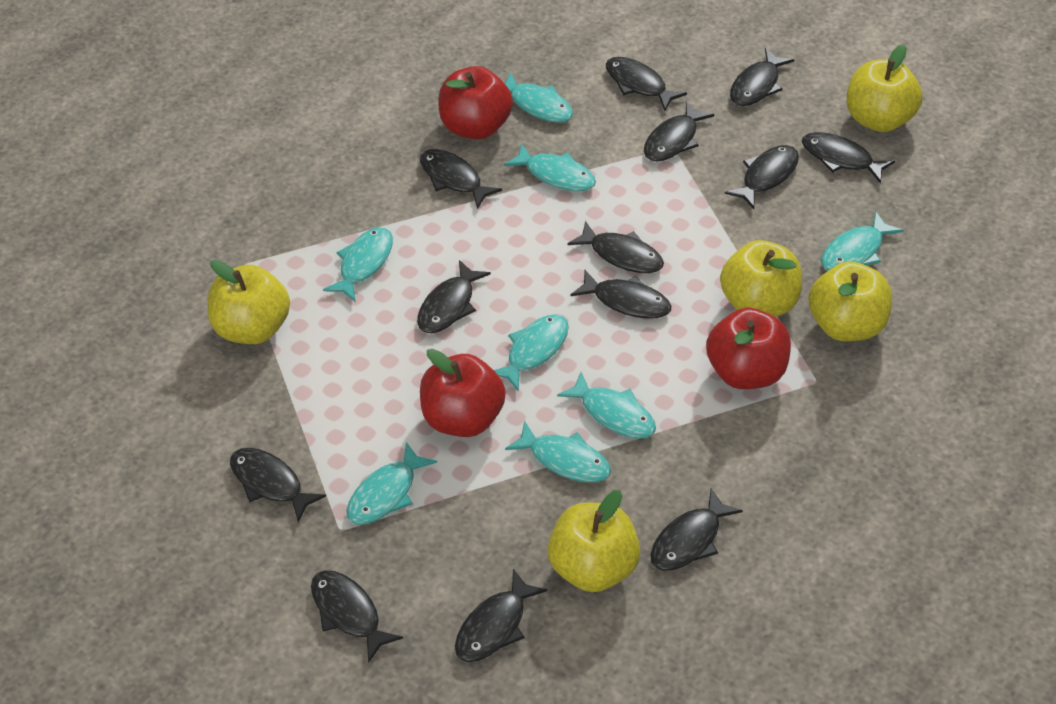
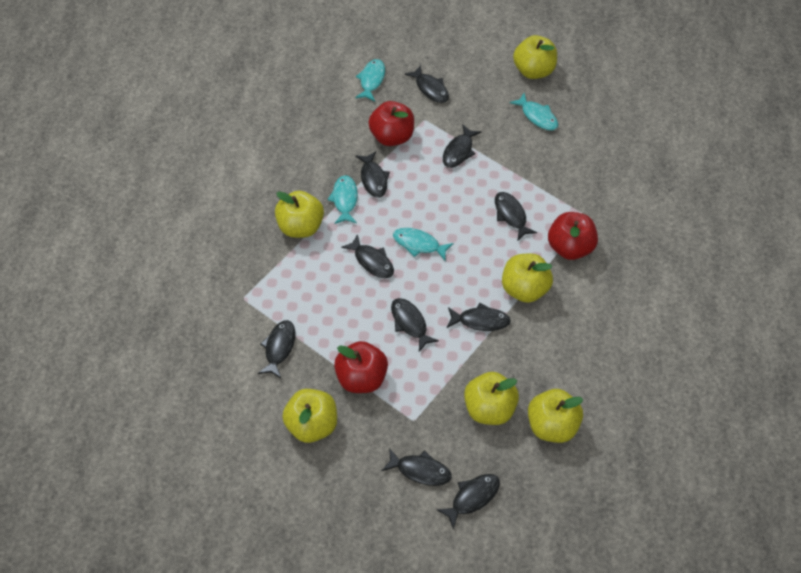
black fish: 13 -> 10
turquoise fish: 8 -> 4
yellow apple: 5 -> 6

